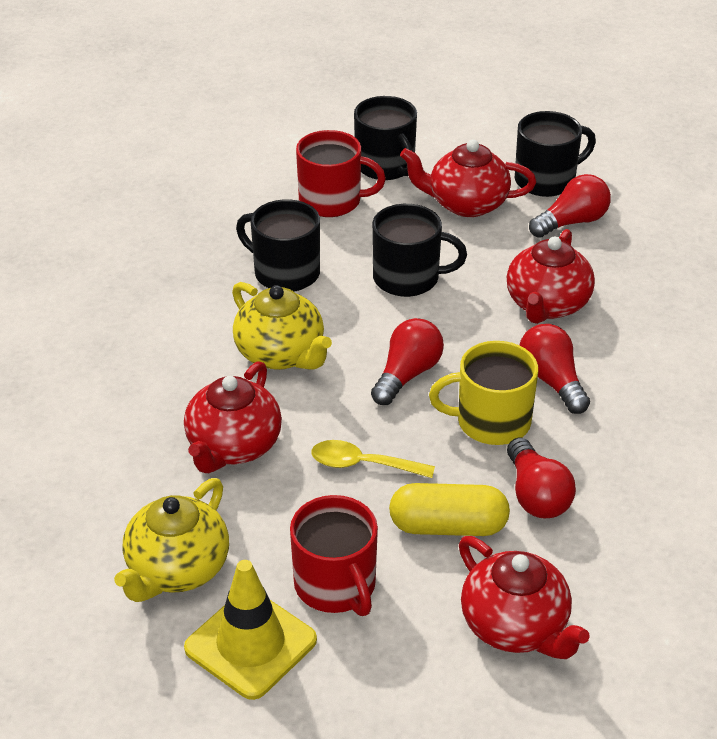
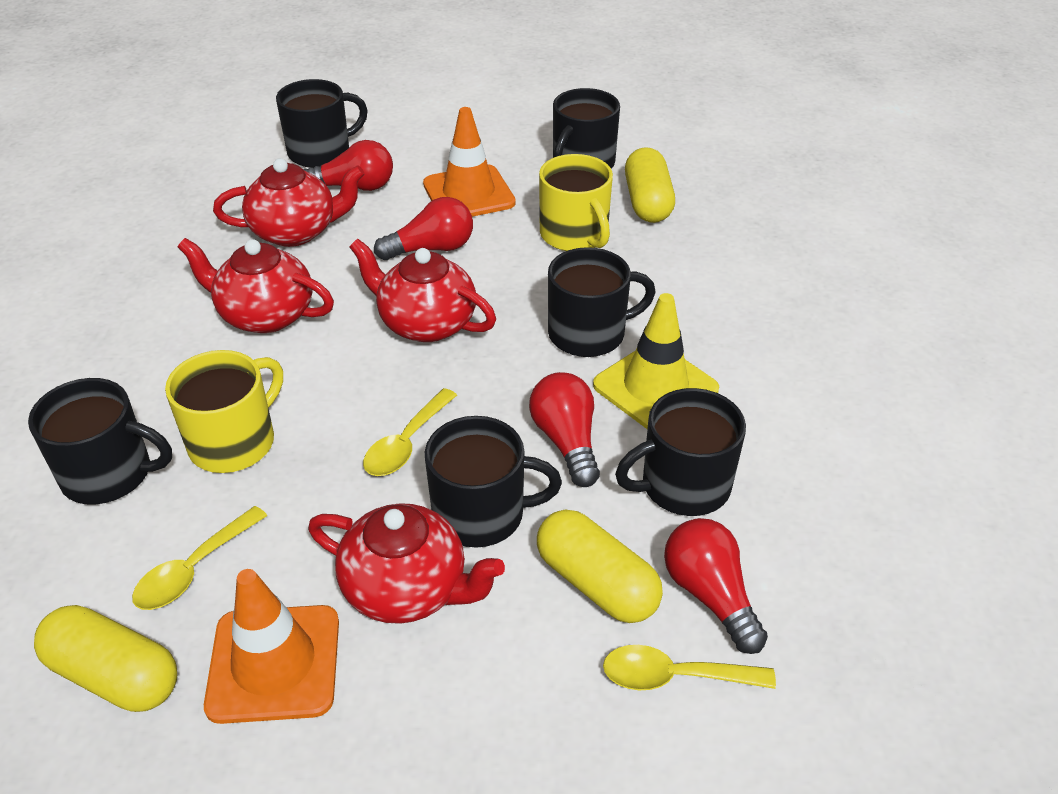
black mug: 4 -> 6
orange traffic cone: 0 -> 2
red mug: 2 -> 0
yellow capsule: 1 -> 3
yellow mug: 1 -> 2
yellow spoon: 1 -> 3
yellow teapot: 2 -> 0

